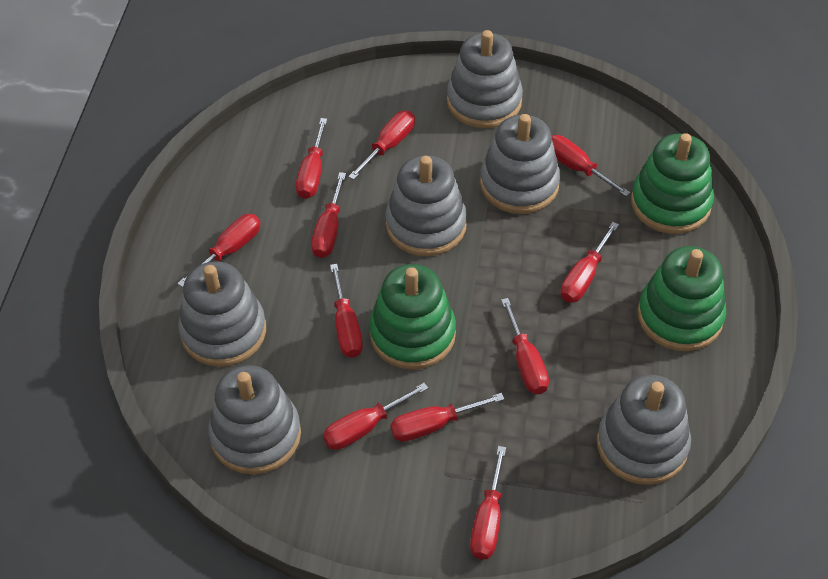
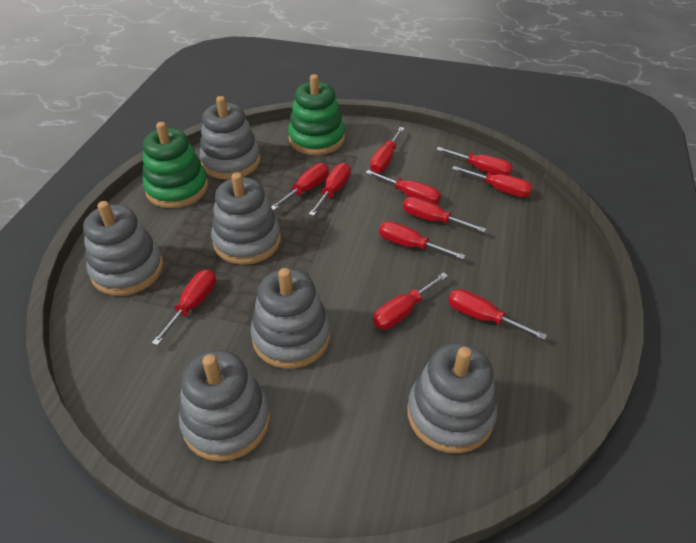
green stacking toy: 3 -> 2

